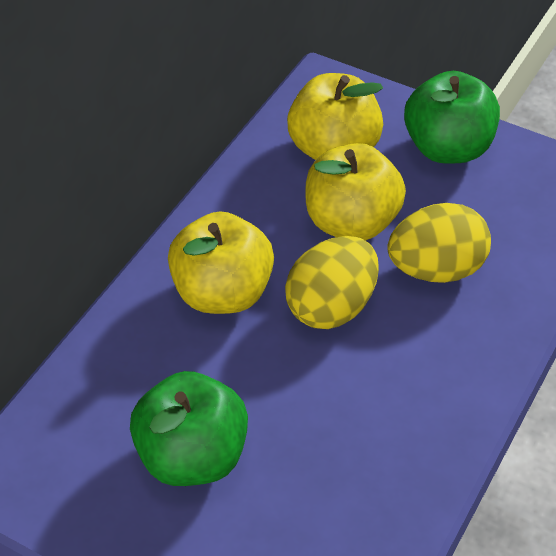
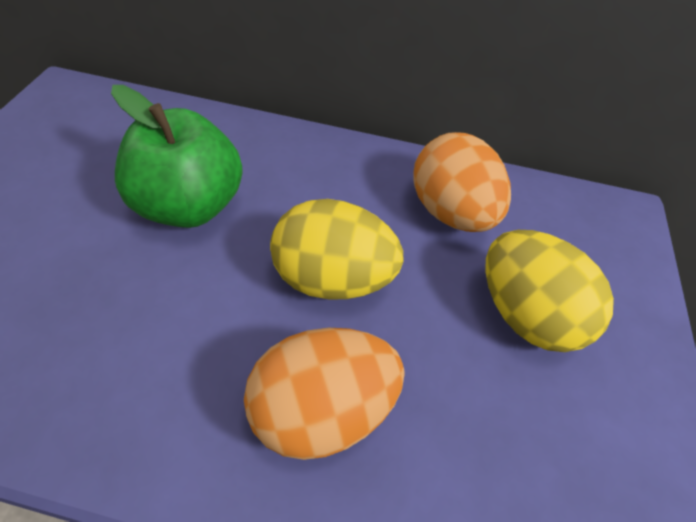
green apple: 2 -> 1
orange egg: 0 -> 2
yellow apple: 3 -> 0

